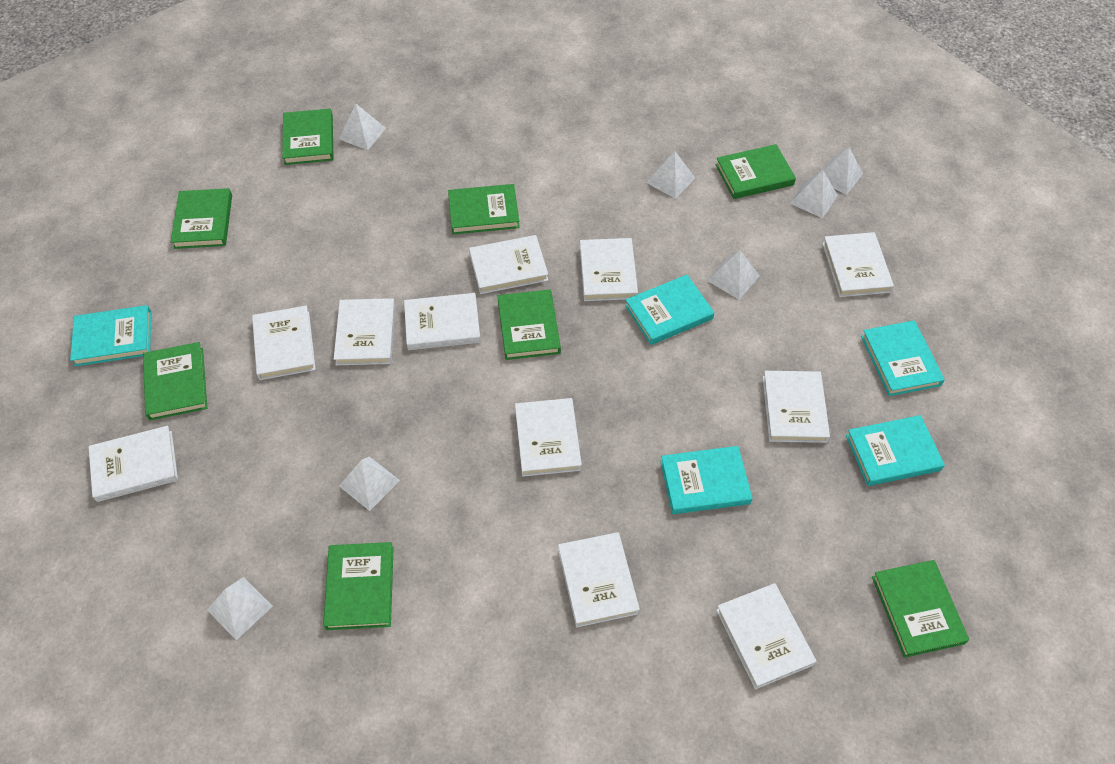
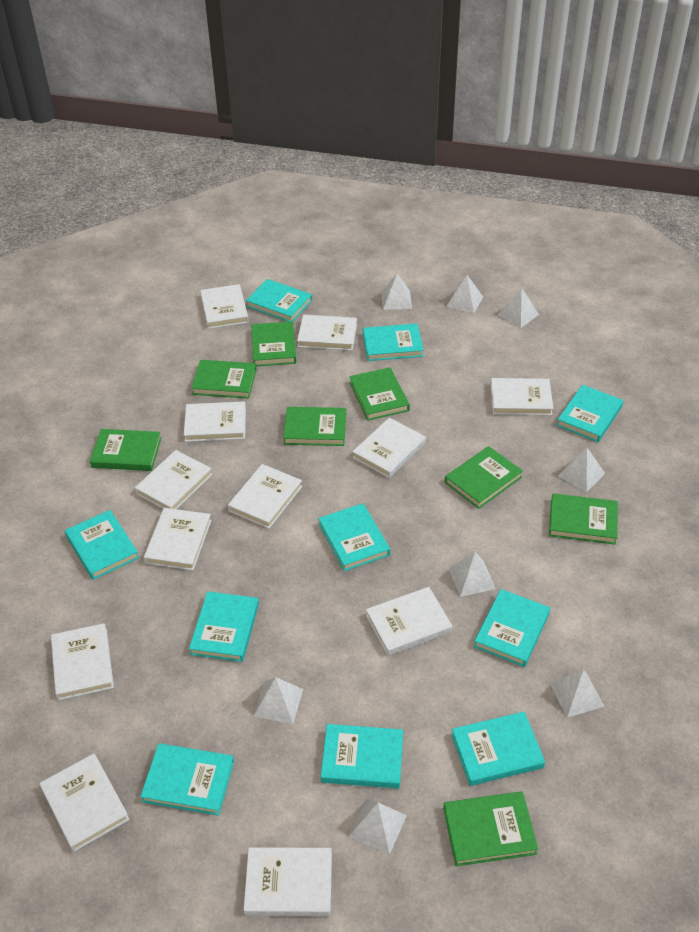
turquoise book: 5 -> 10
white book: 11 -> 12
white pyramid: 7 -> 8

